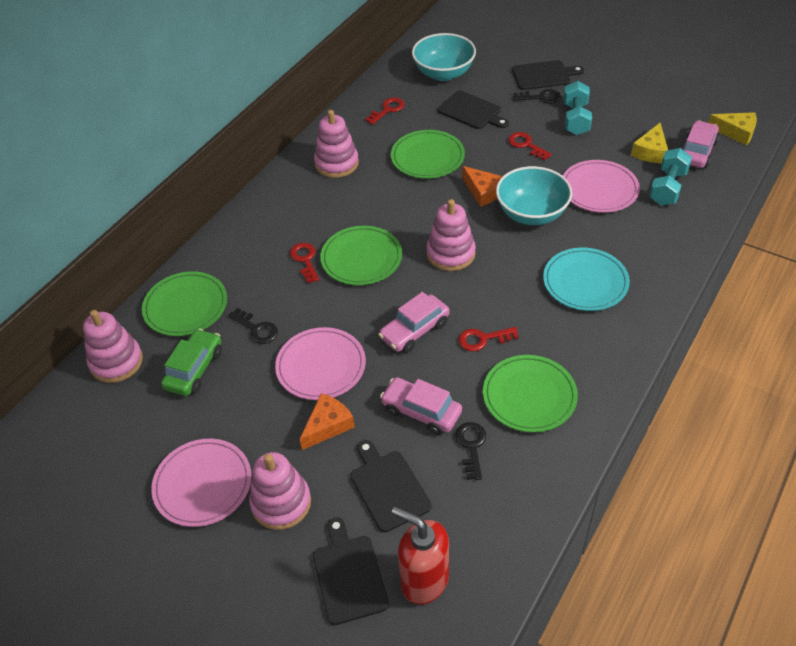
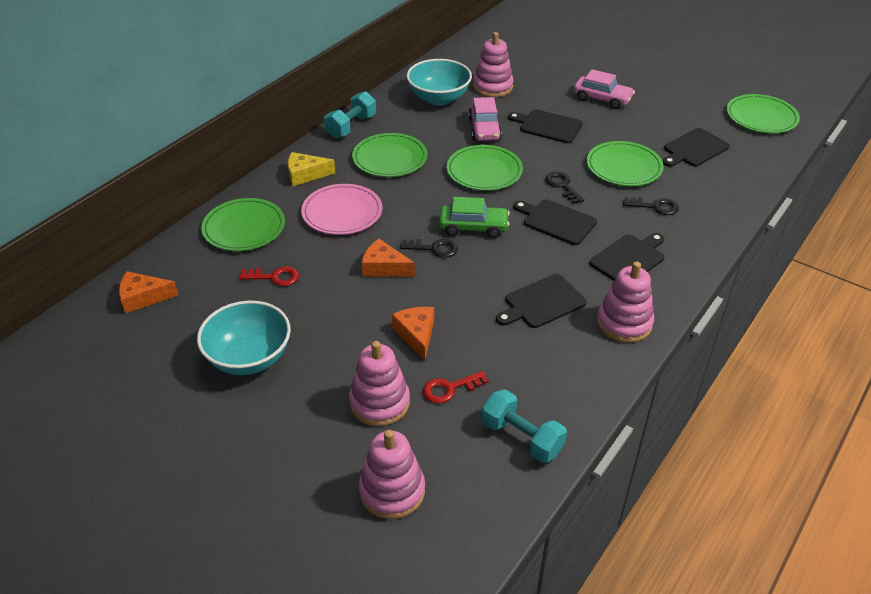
black cutting board: 4 -> 5
green plate: 4 -> 5
orange cheese: 2 -> 3
pink car: 3 -> 2
pink plate: 3 -> 1
red key: 4 -> 2
red soap dispenser: 1 -> 0
turquoise plate: 1 -> 0
yellow cheese: 2 -> 1

